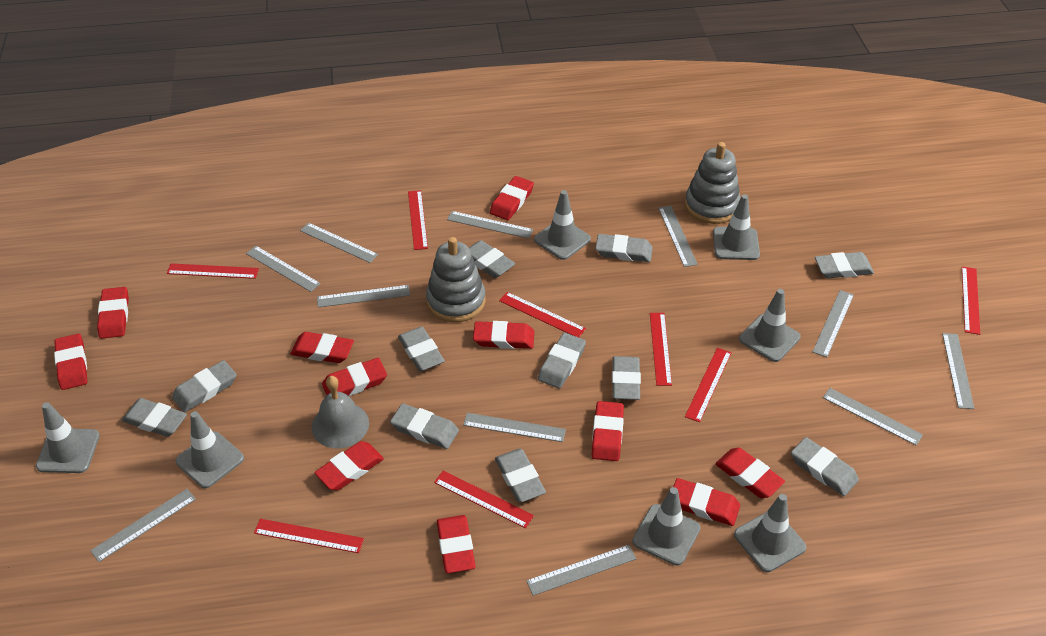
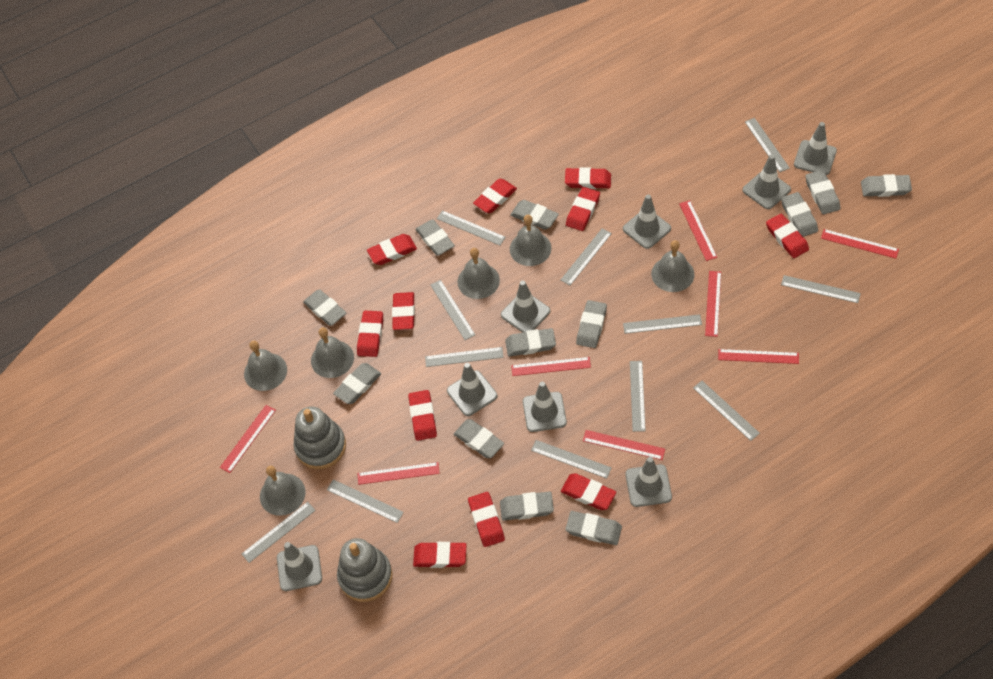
grey bell: 1 -> 6
grey eraser: 11 -> 12
grey ruler: 11 -> 12
grey traffic cone: 7 -> 8

